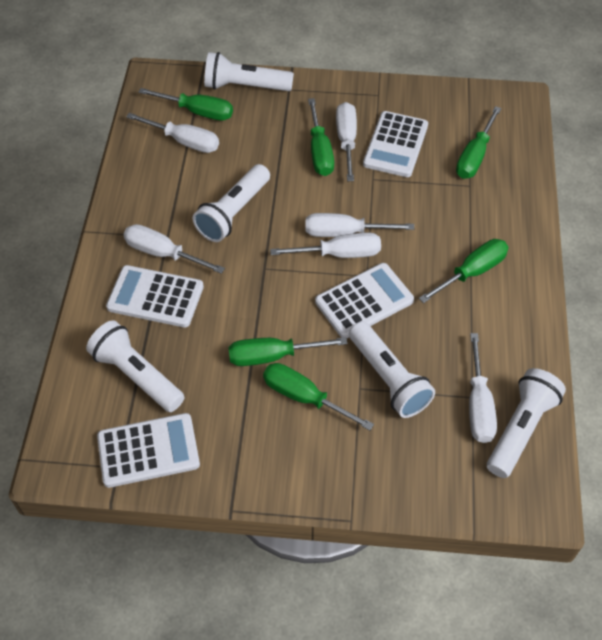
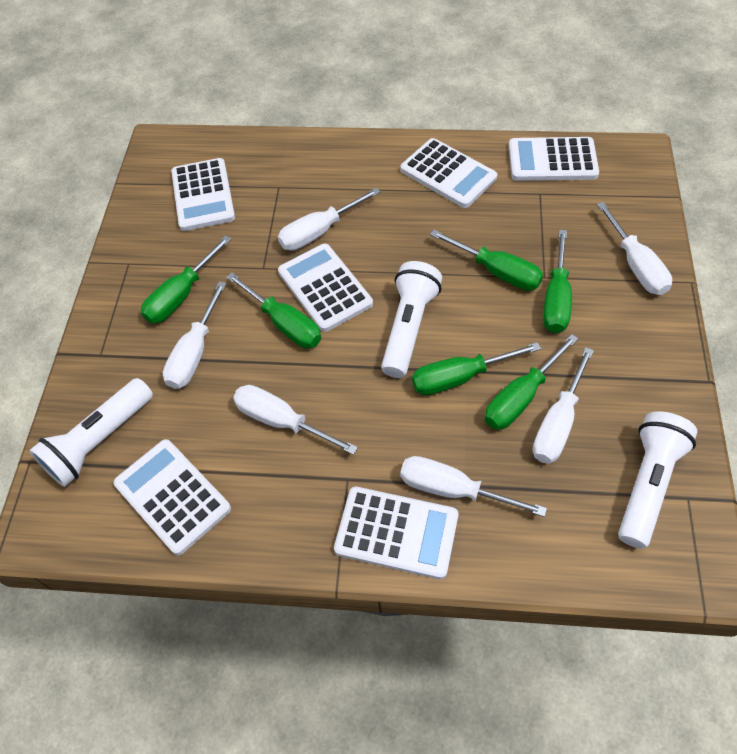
white calculator: 4 -> 6
white flashlight: 5 -> 3

